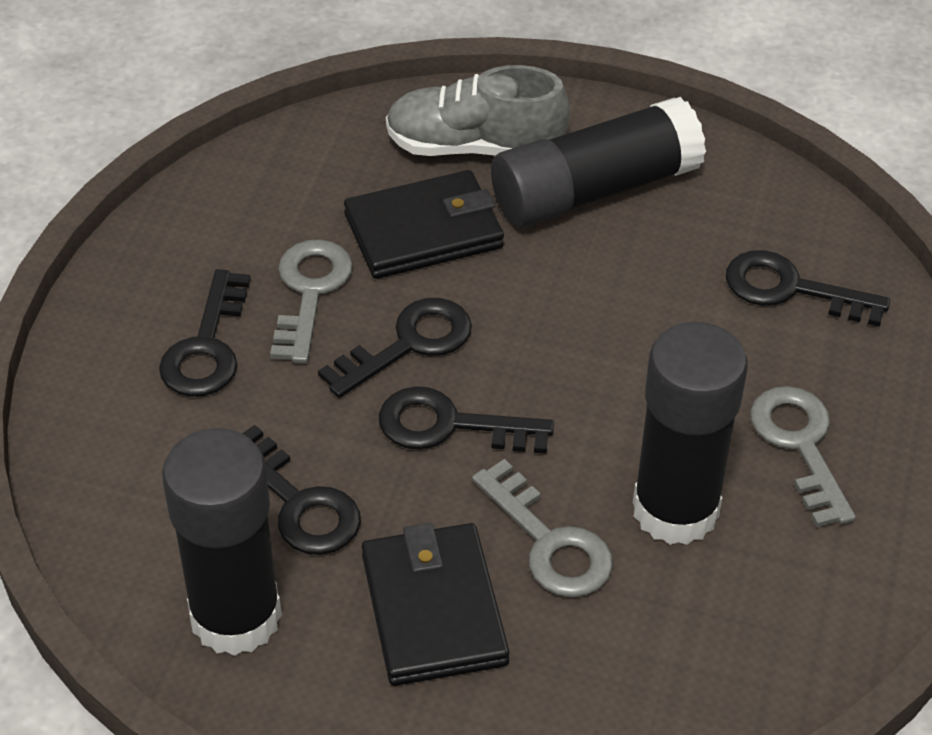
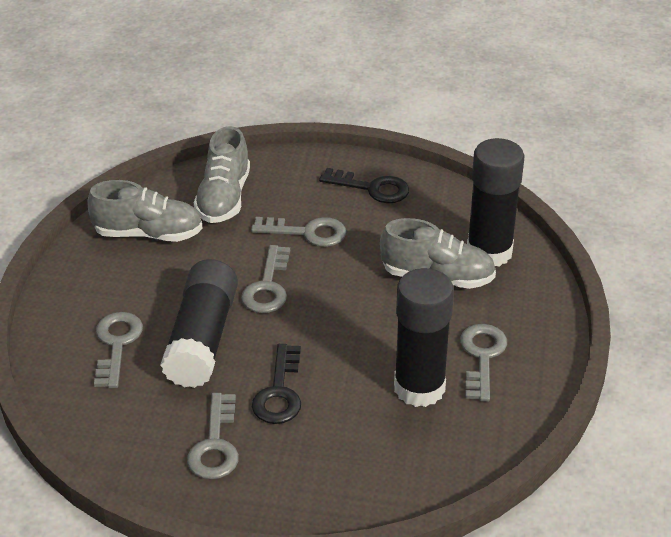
black key: 5 -> 2
black wallet: 2 -> 0
grey key: 3 -> 5
grey shoe: 1 -> 3

